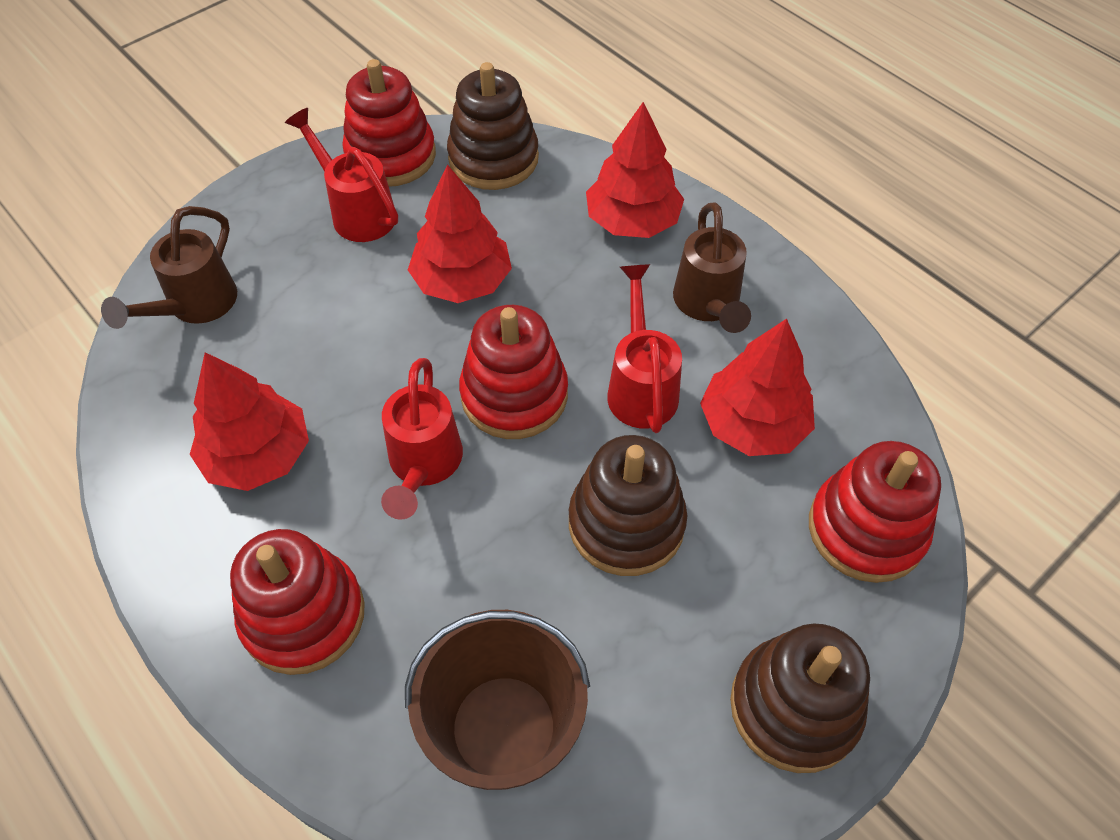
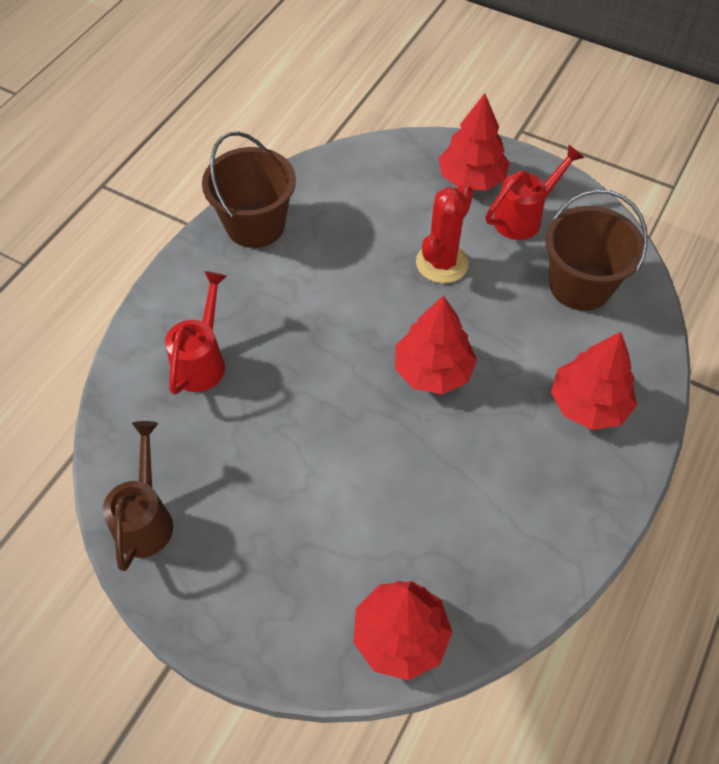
brown bucket: 1 -> 2
brown stacking toy: 3 -> 0
brown watering can: 2 -> 1
red cactus: 0 -> 1
red stacking toy: 4 -> 0
red watering can: 3 -> 2

